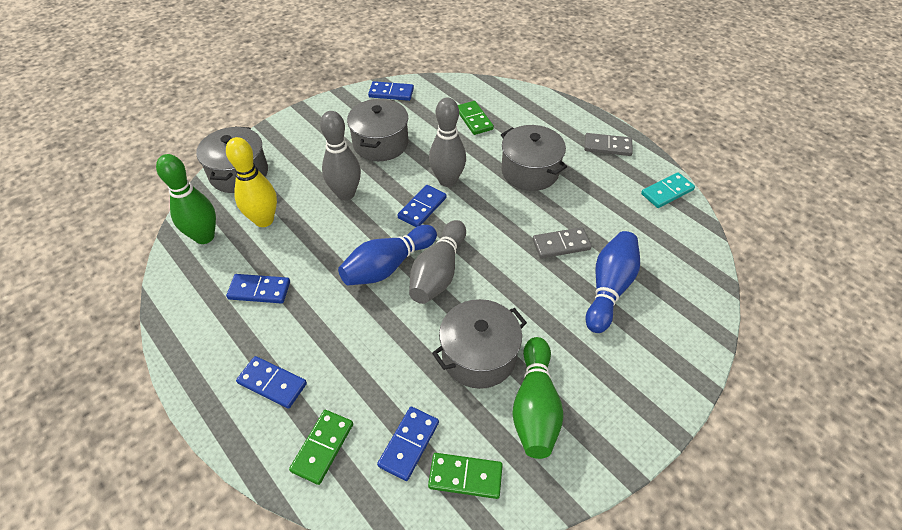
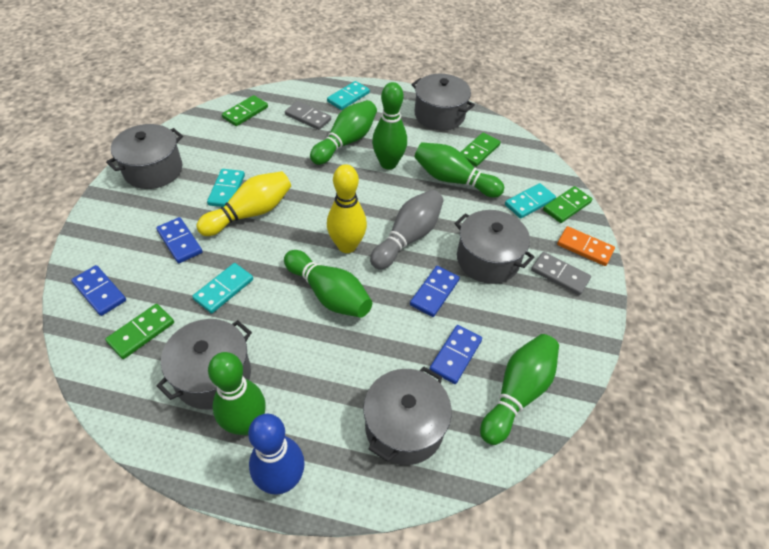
blue bowling pin: 2 -> 1
blue domino: 5 -> 4
green bowling pin: 2 -> 6
green domino: 3 -> 4
grey bowling pin: 3 -> 1
grey pot: 4 -> 5
orange domino: 0 -> 1
turquoise domino: 1 -> 4
yellow bowling pin: 1 -> 2

